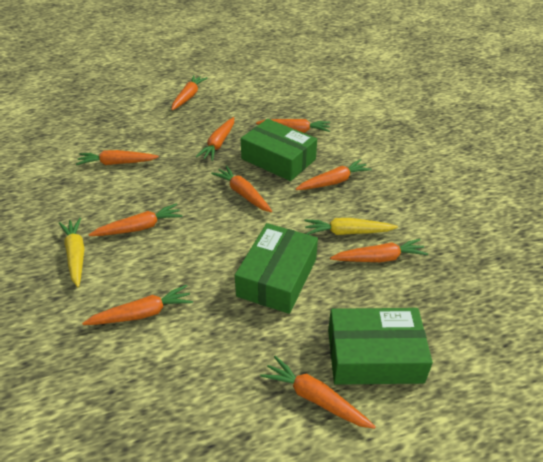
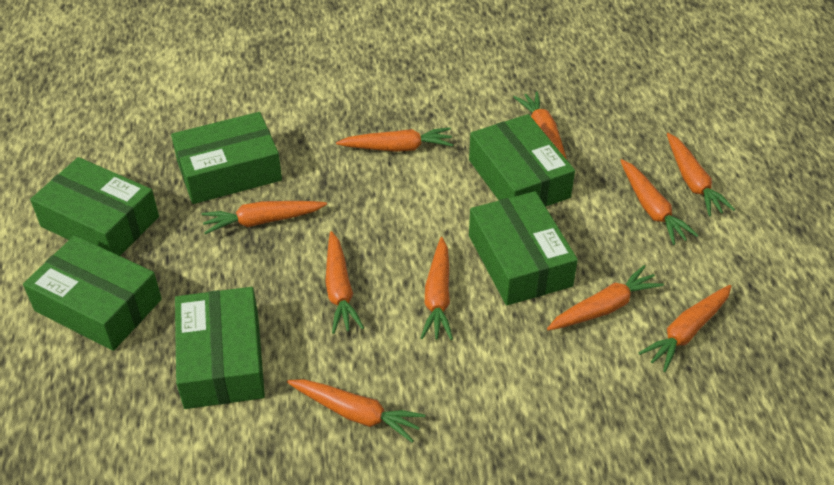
green box: 3 -> 6
yellow carrot: 2 -> 0

